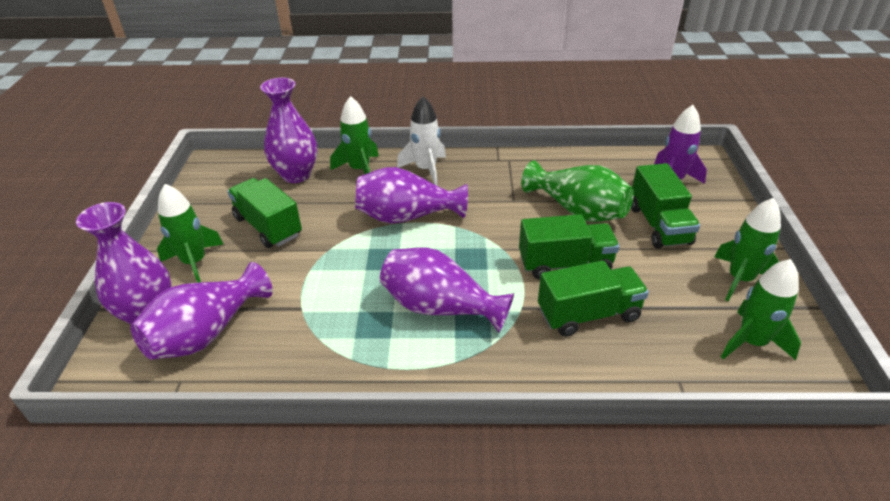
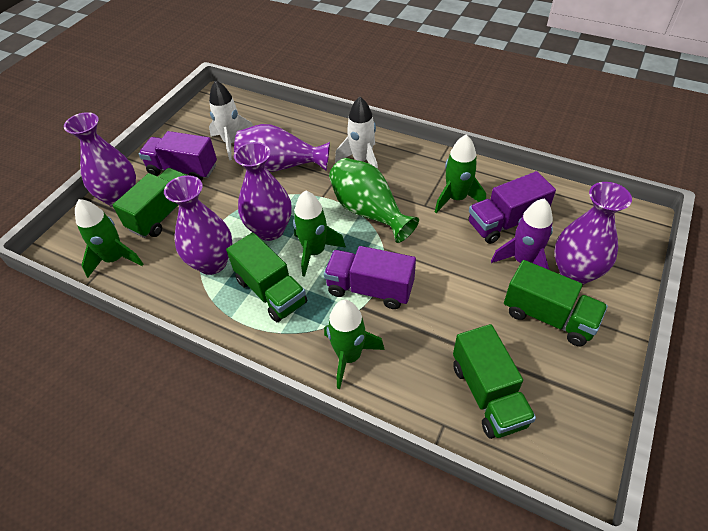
purple truck: 0 -> 3
white rocket: 1 -> 2

